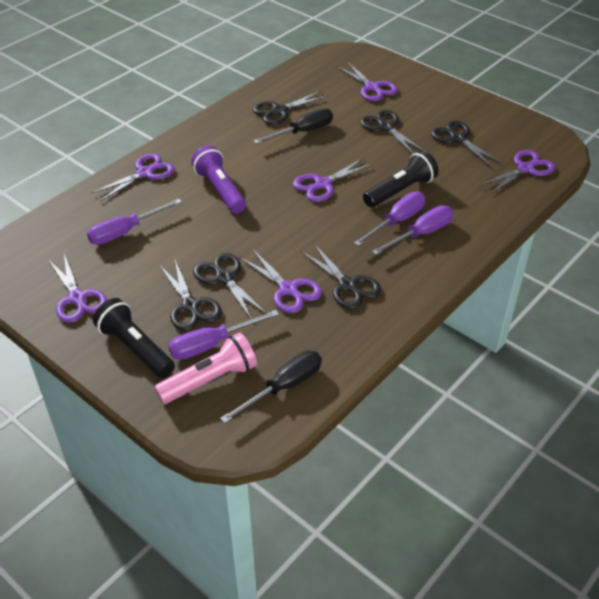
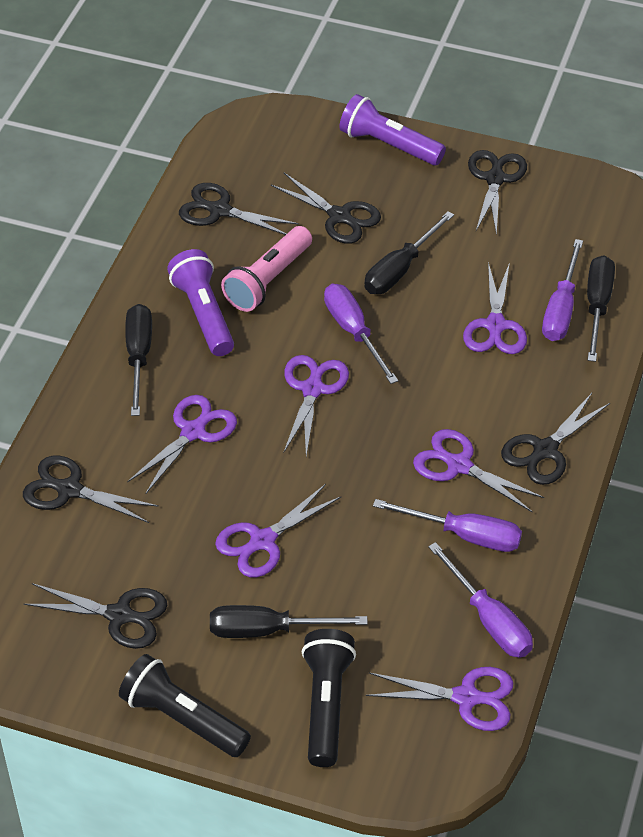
black screwdriver: 2 -> 4
purple flashlight: 1 -> 2

